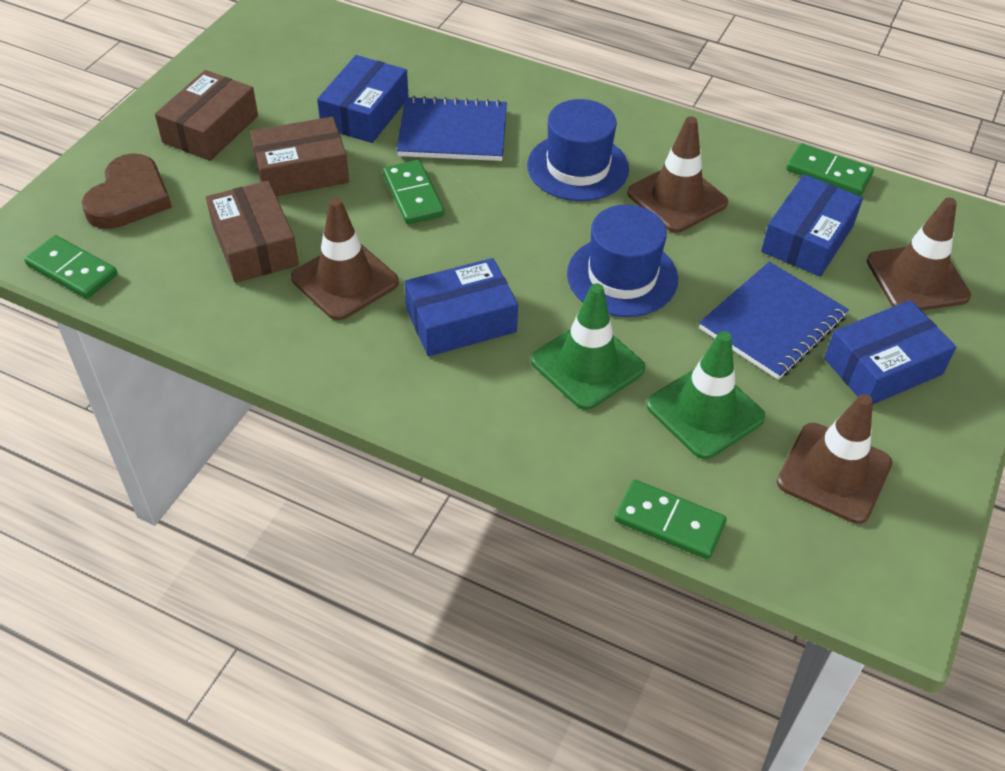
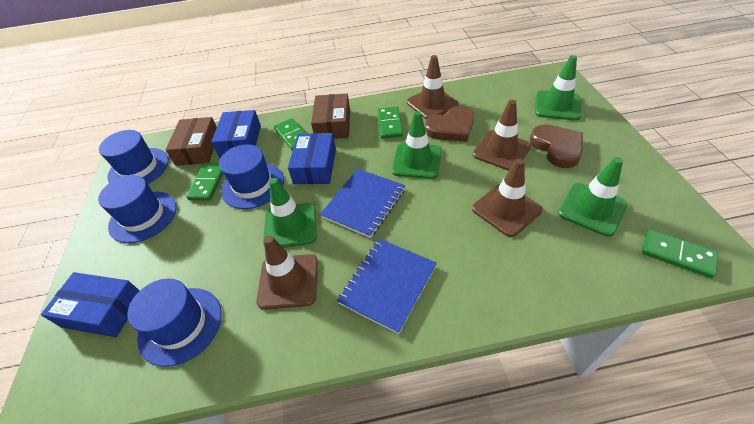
blue box: 4 -> 3
blue hat: 2 -> 4
brown box: 3 -> 2
brown heart: 1 -> 2
green traffic cone: 2 -> 4

